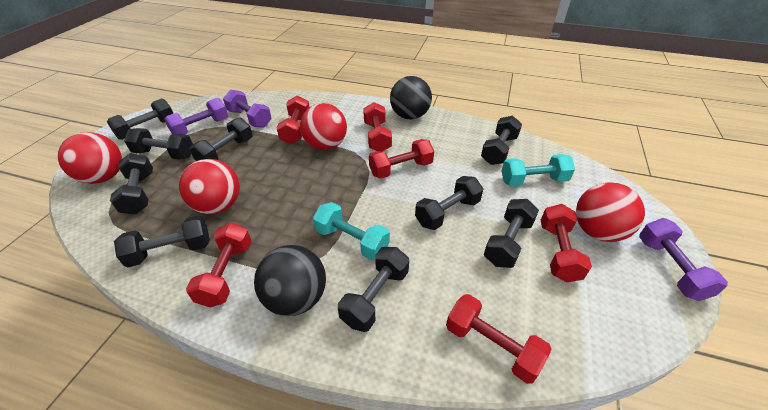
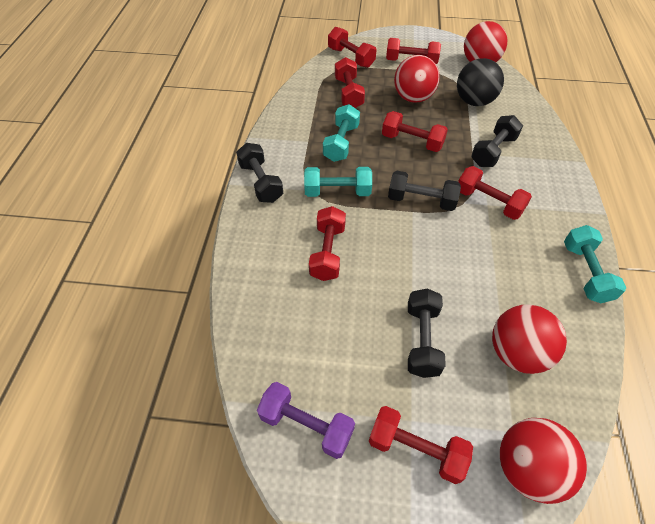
black ball: 2 -> 1
black dumbbell: 9 -> 4
purple dumbbell: 3 -> 1
red dumbbell: 6 -> 7
turquoise dumbbell: 2 -> 3

